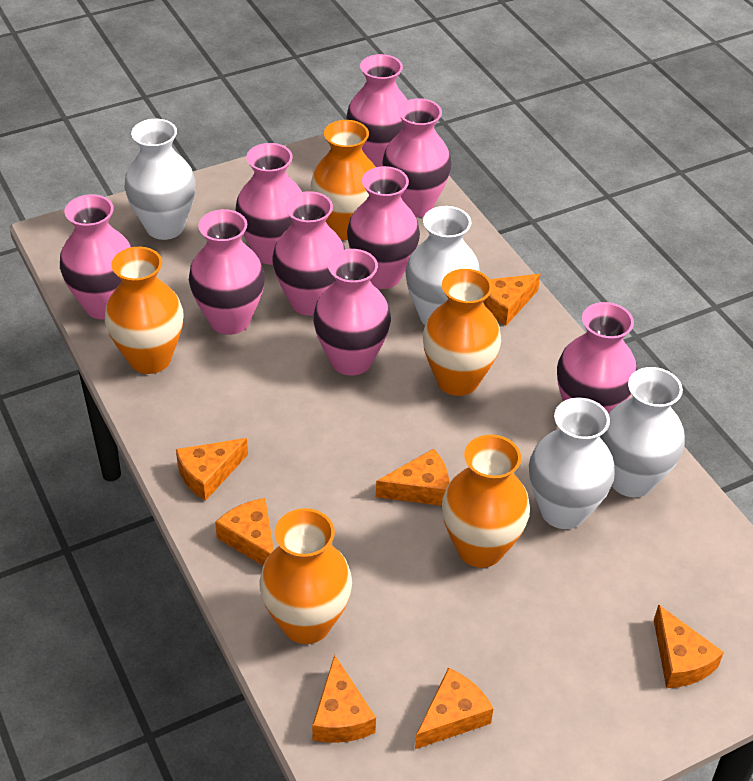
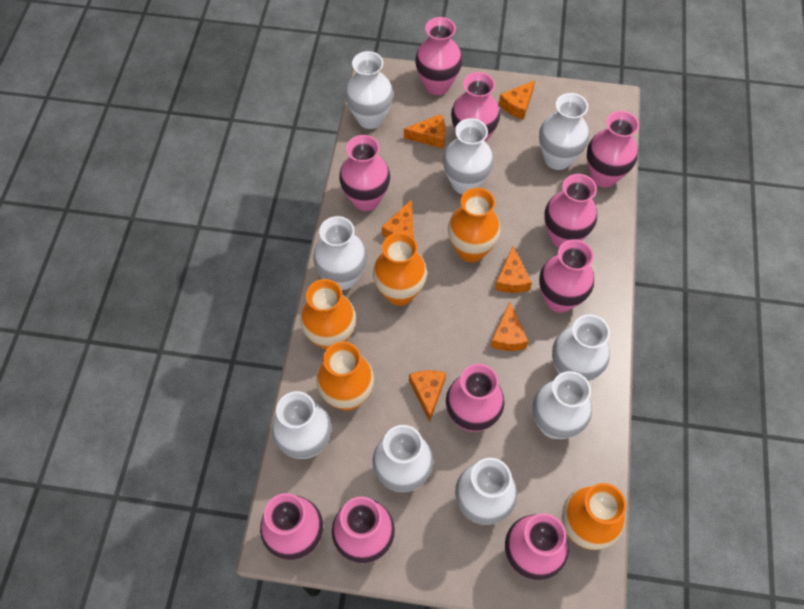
orange cheese: 7 -> 6
pink vase: 9 -> 10
white vase: 4 -> 9

